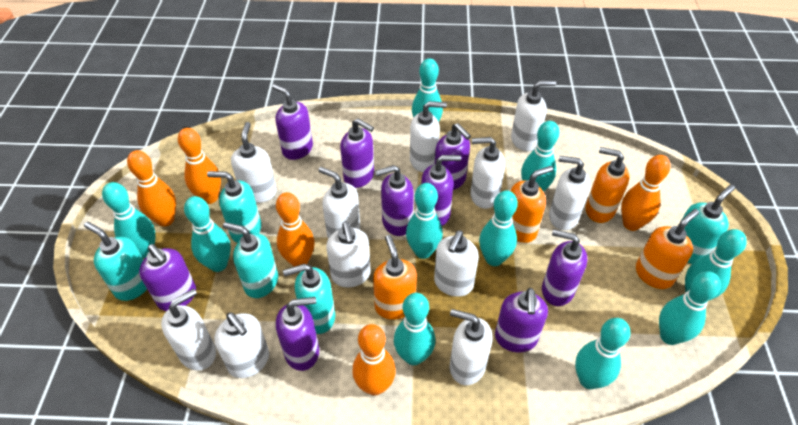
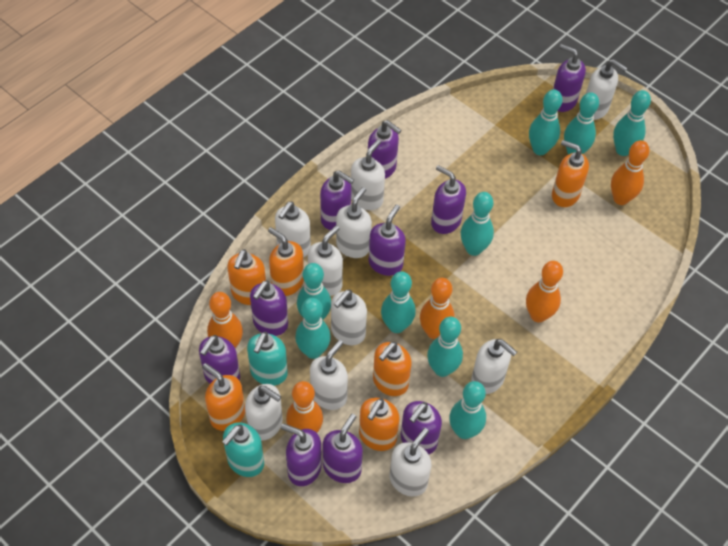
orange soap dispenser: 4 -> 6
purple soap dispenser: 9 -> 10
turquoise bowling pin: 10 -> 9
turquoise soap dispenser: 5 -> 2
white soap dispenser: 11 -> 10

